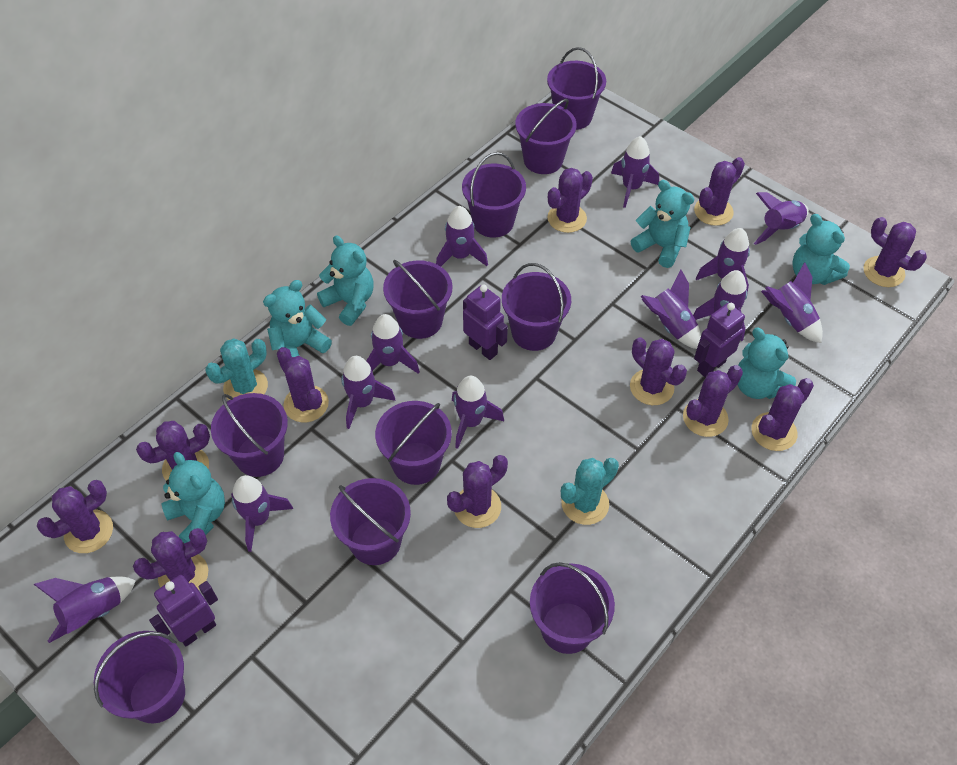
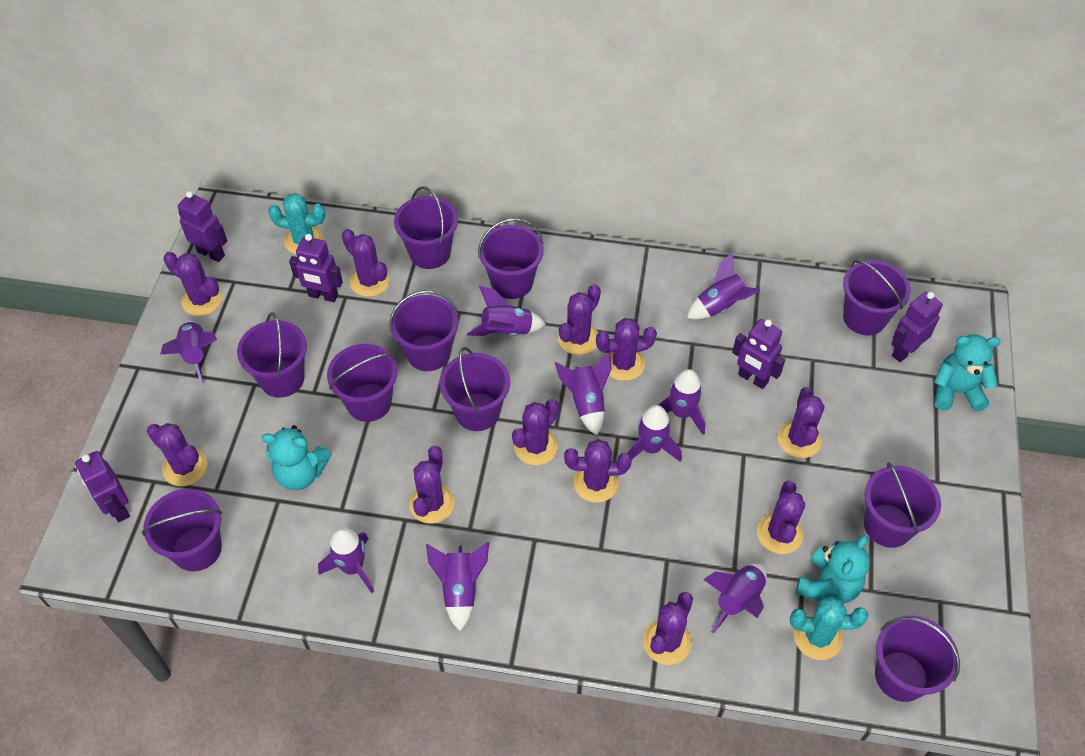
purple robot: 3 -> 5
purple rocket: 12 -> 9
turquoise teddy bear: 6 -> 3

